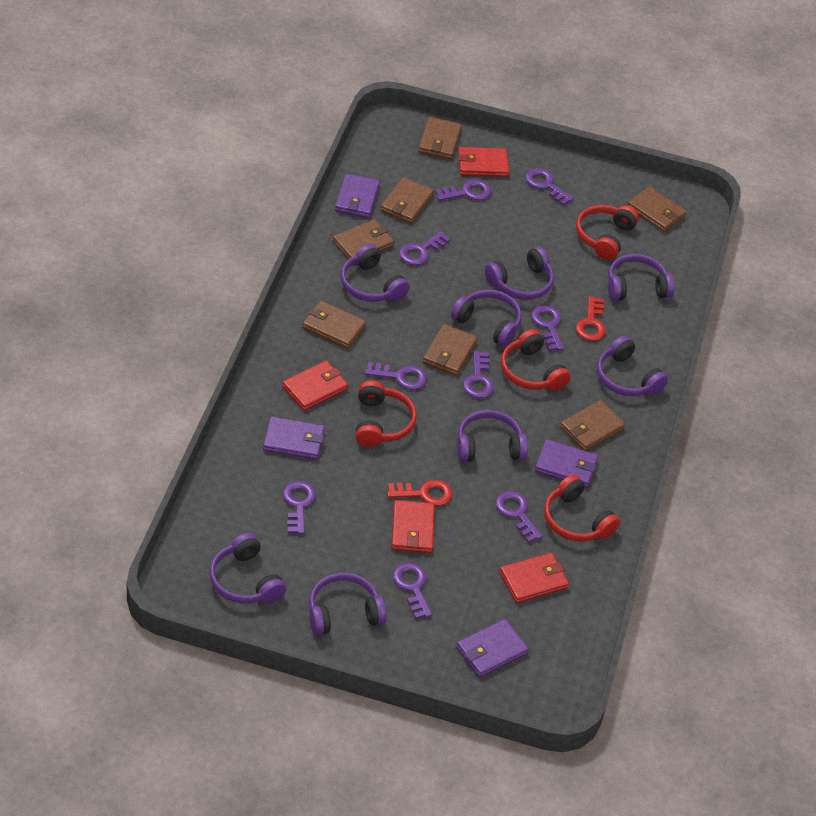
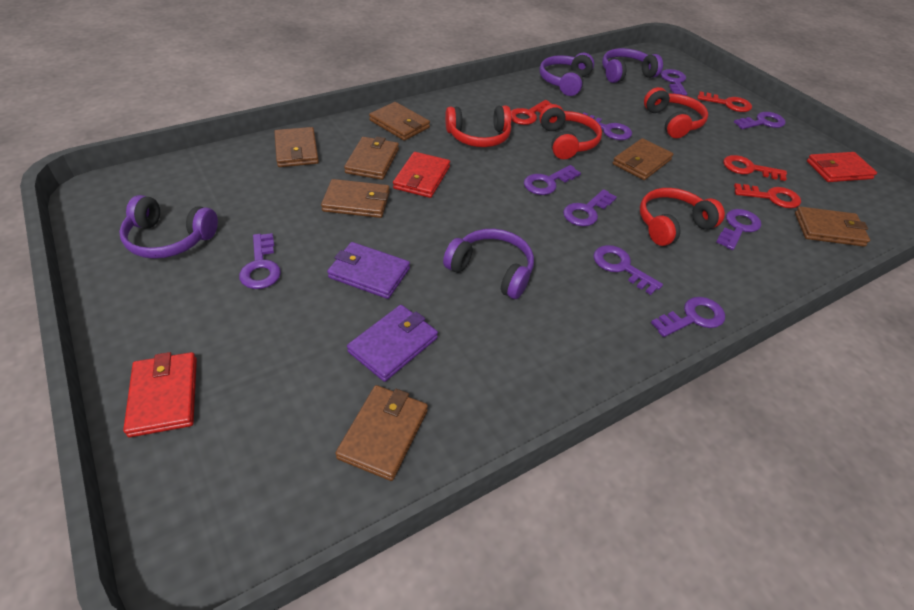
purple headphones: 8 -> 4
purple wallet: 4 -> 2
red key: 2 -> 4
red wallet: 4 -> 3

